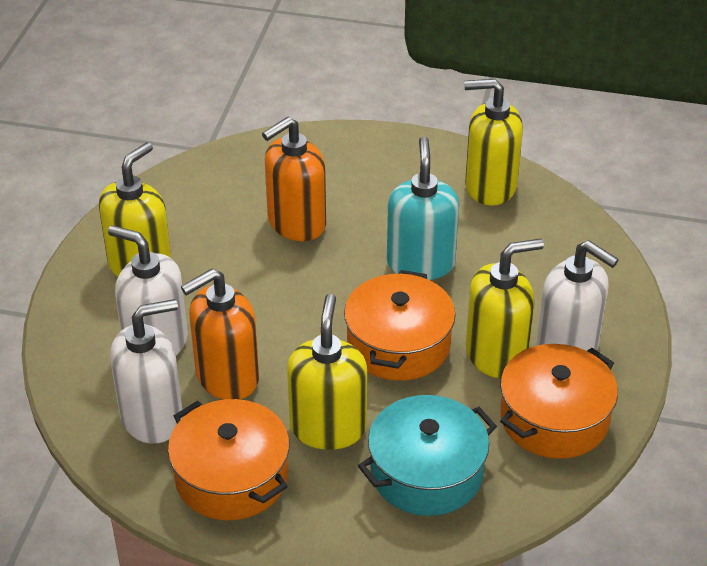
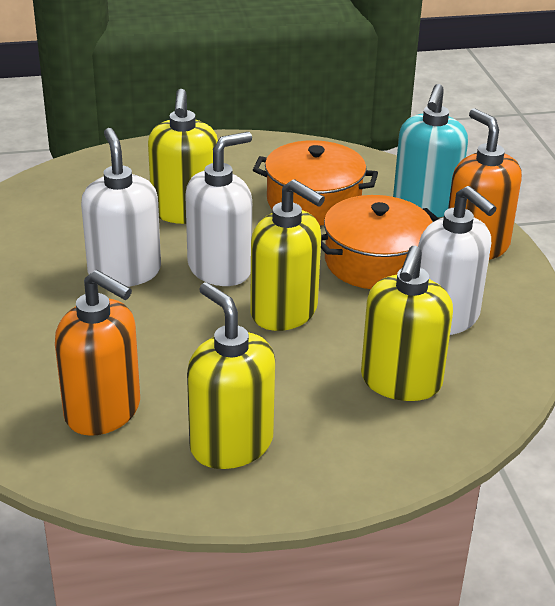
orange pot: 3 -> 2
turquoise pot: 1 -> 0

